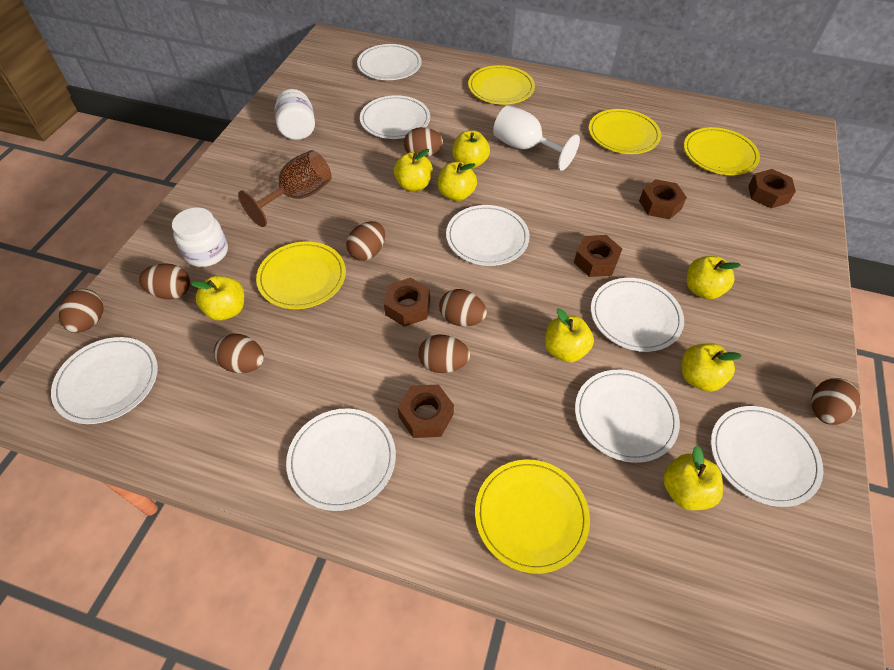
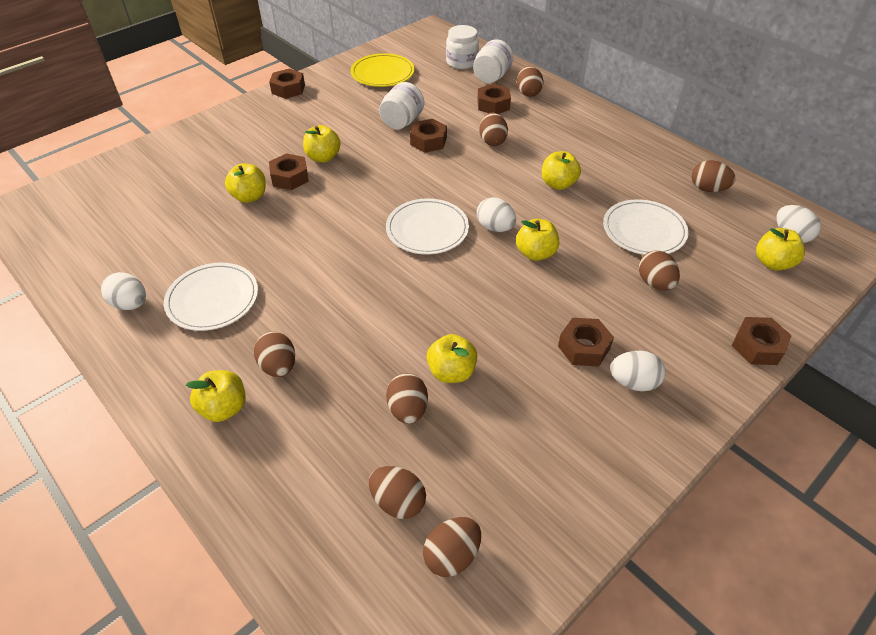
brown goblet: 1 -> 0
brown nut: 5 -> 6
white egg: 0 -> 4
white goblet: 1 -> 0
white jar: 2 -> 3
white plate: 8 -> 3
yellow apple: 8 -> 7
yellow plate: 5 -> 1

